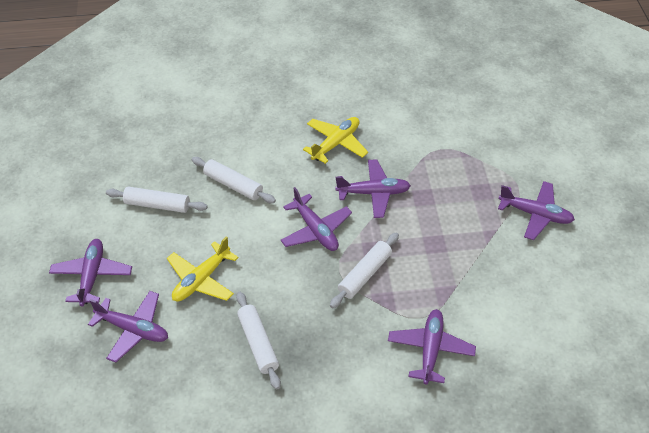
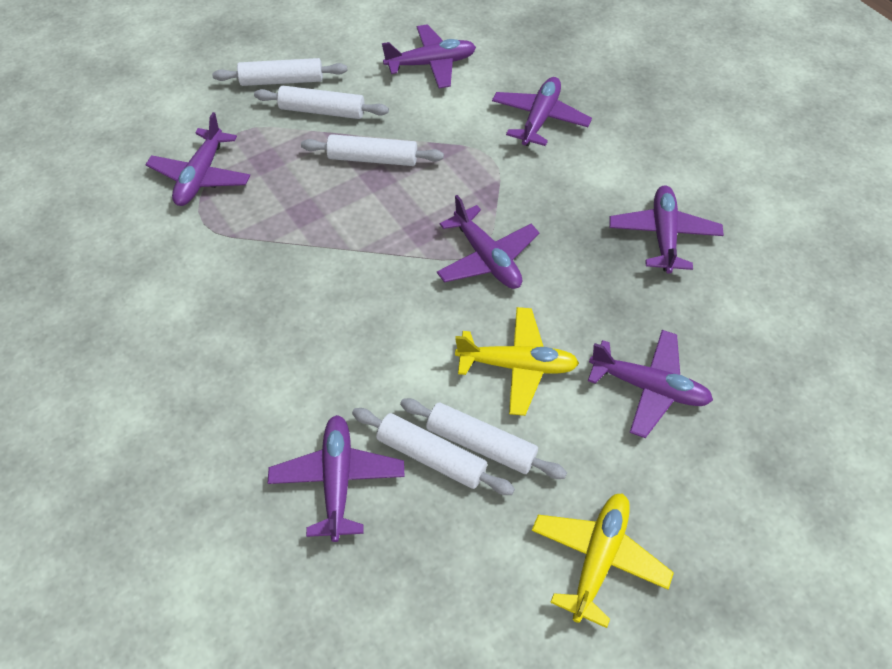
purple plane: 6 -> 7
white rolling pin: 4 -> 5

